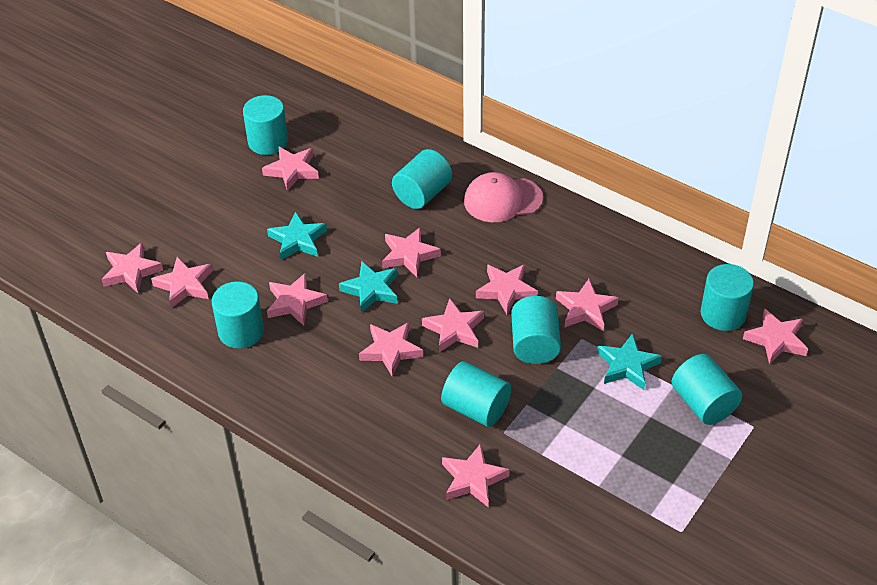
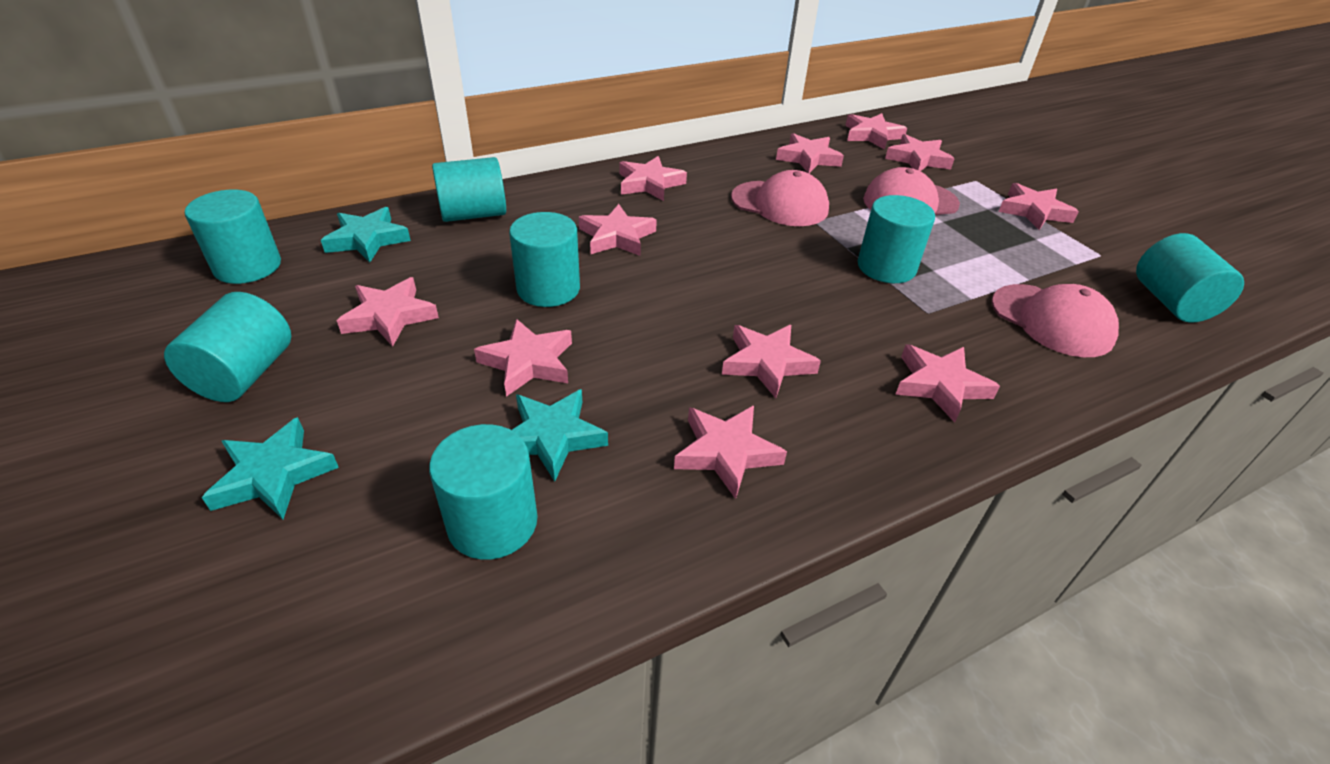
pink cap: 1 -> 3

